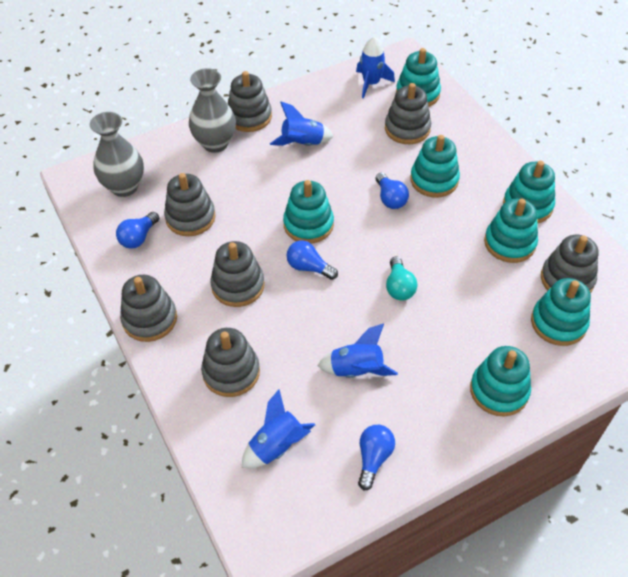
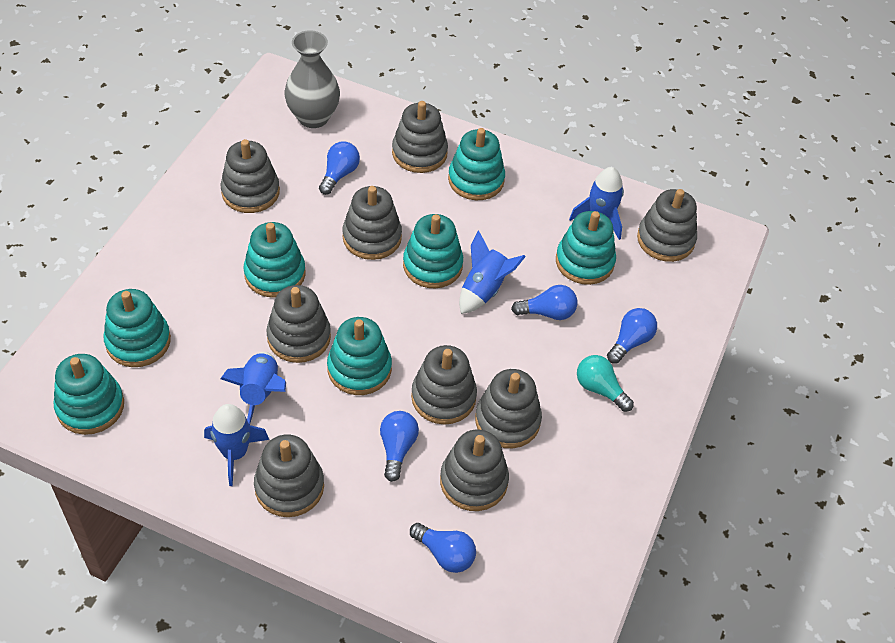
blue light bulb: 4 -> 5
grey stacking toy: 7 -> 9
grey vase: 2 -> 1

